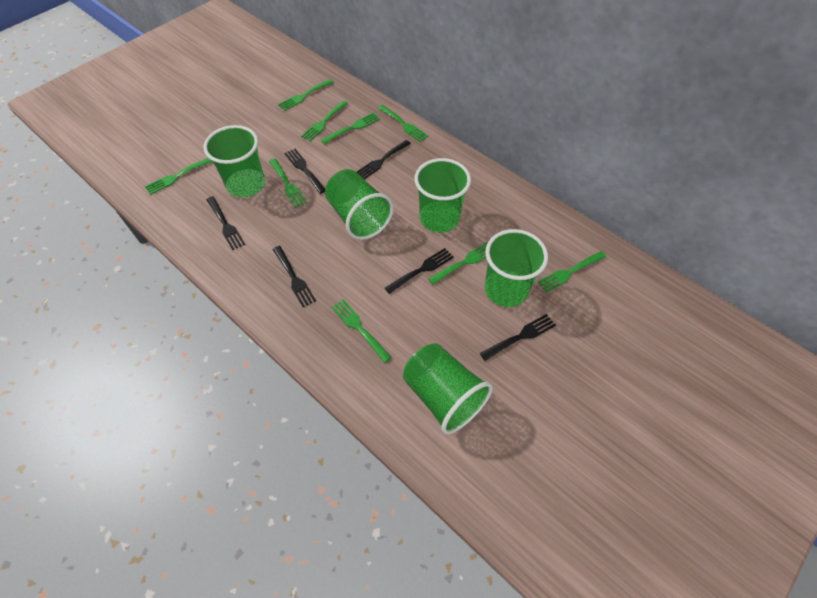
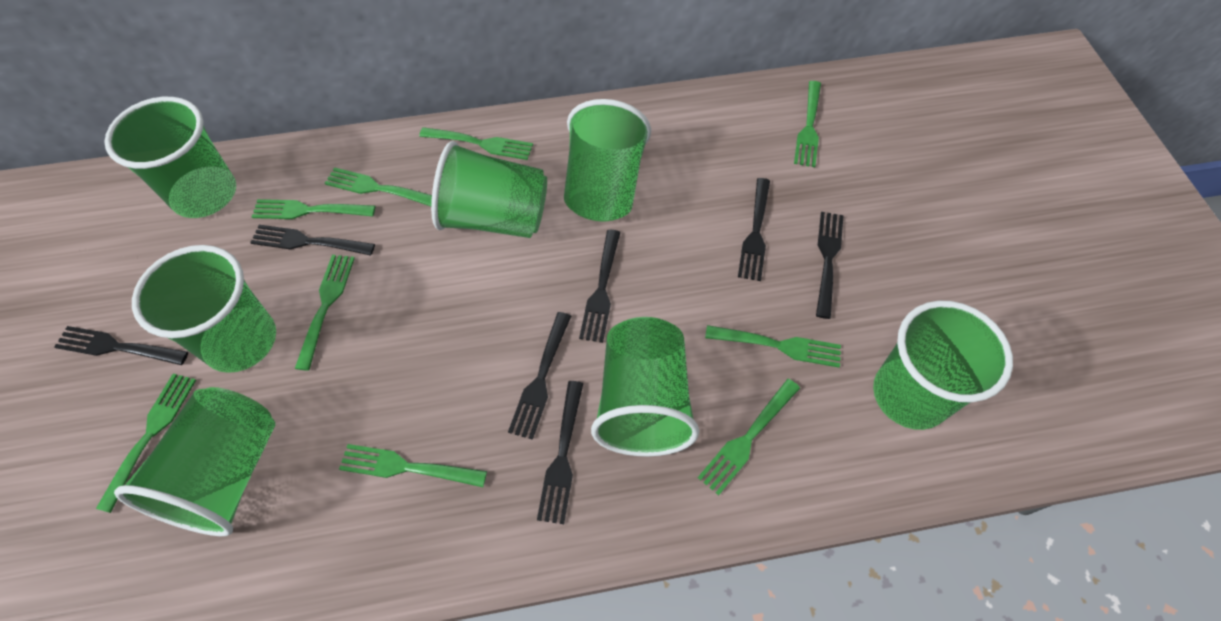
black fork: 6 -> 7
green cup: 5 -> 7

